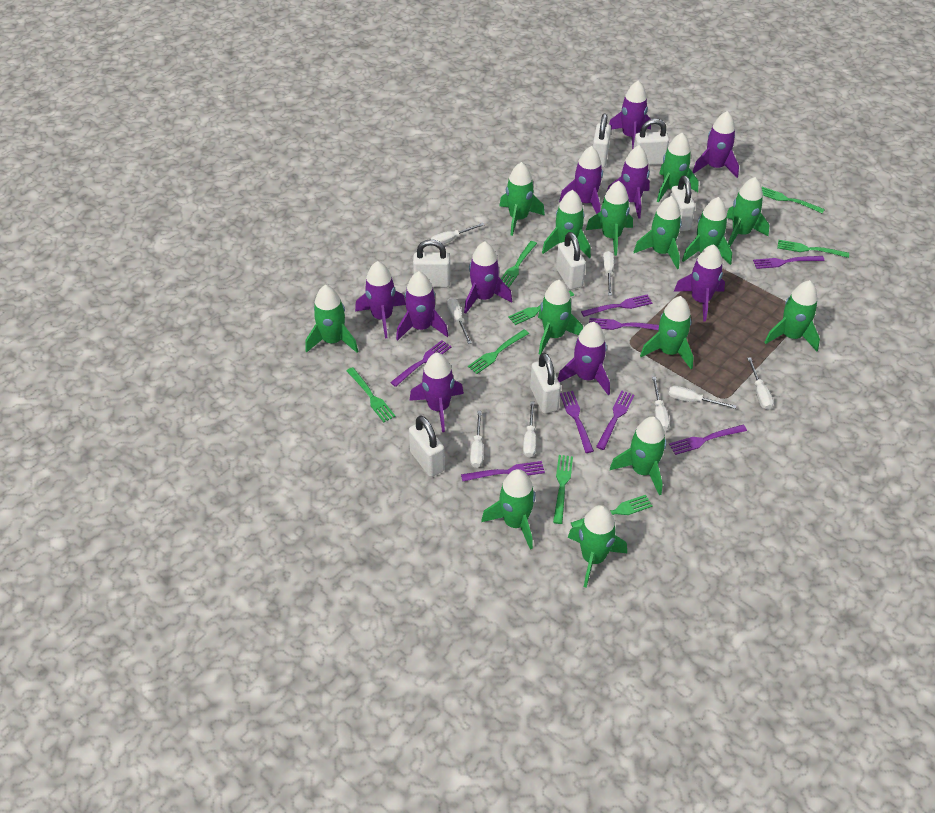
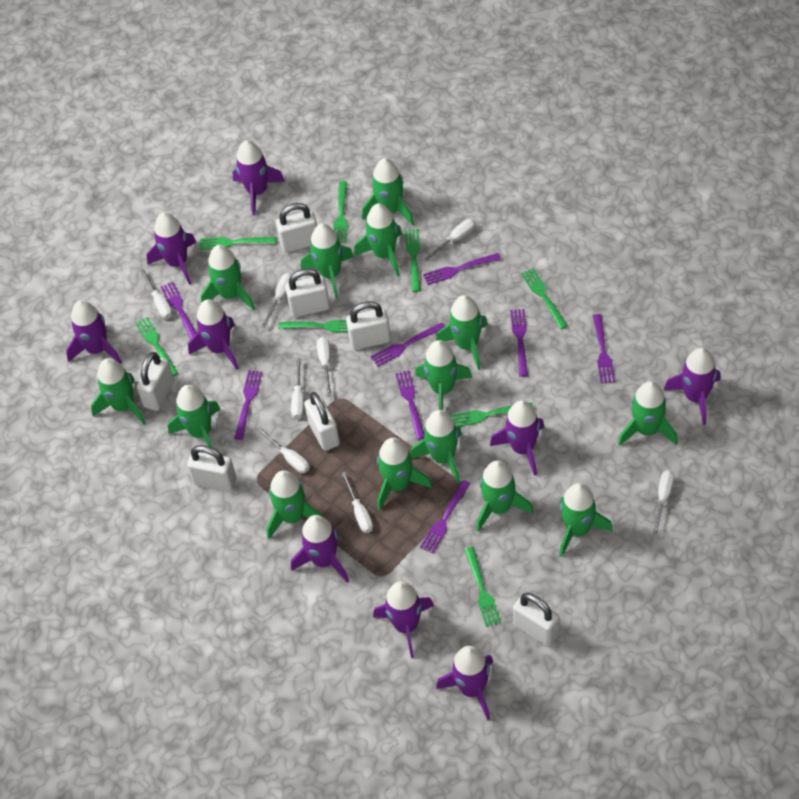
purple rocket: 10 -> 9

